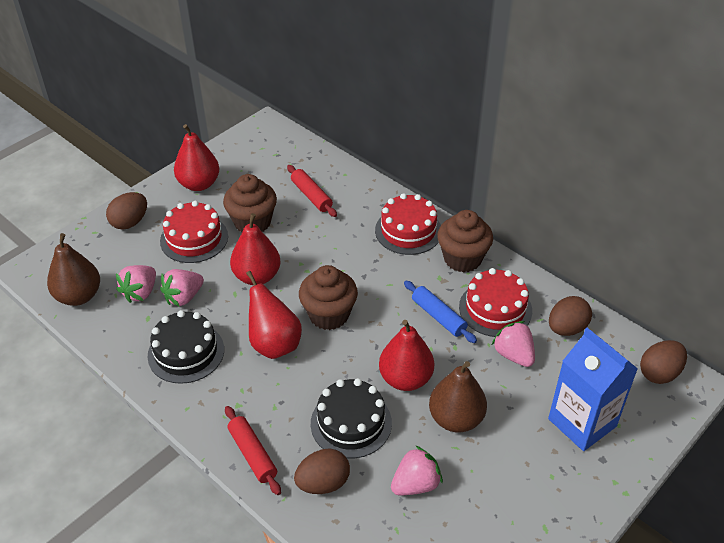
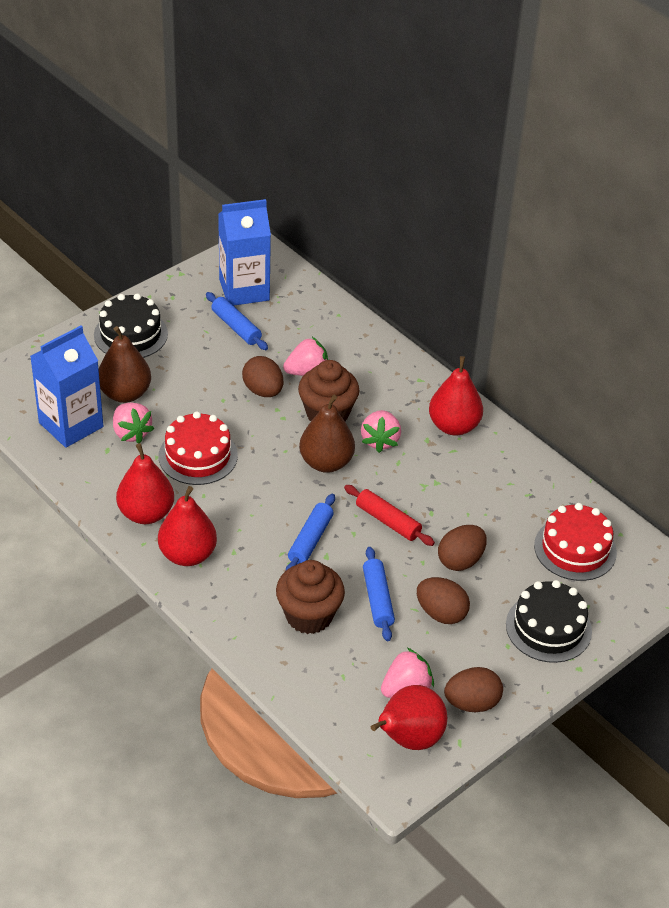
blue carton: 1 -> 2
blue rolling pin: 1 -> 3
brown cupcake: 3 -> 2
red cake: 3 -> 2
red rolling pin: 2 -> 1

